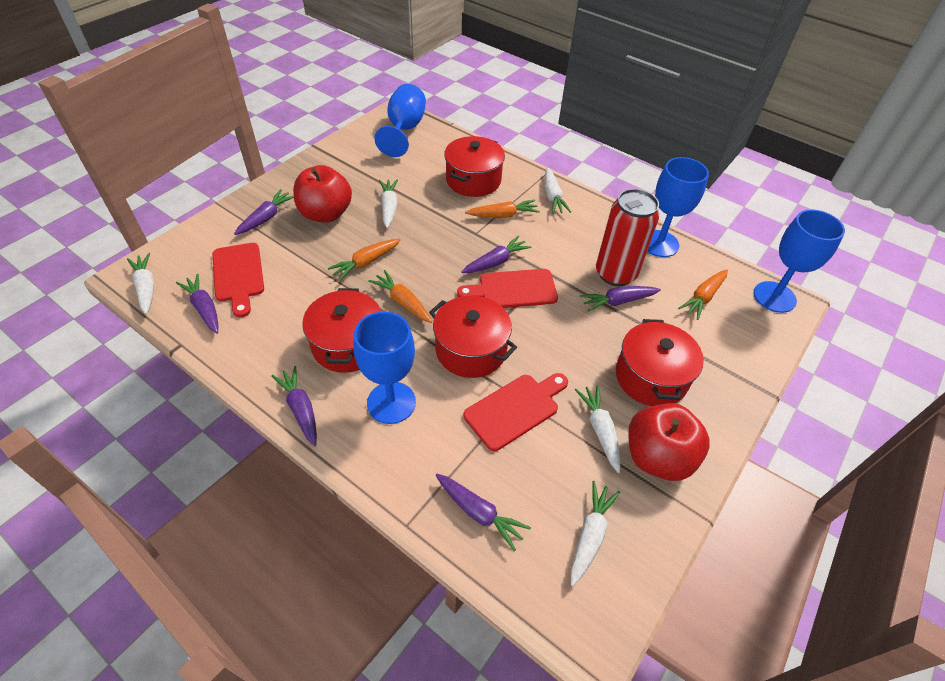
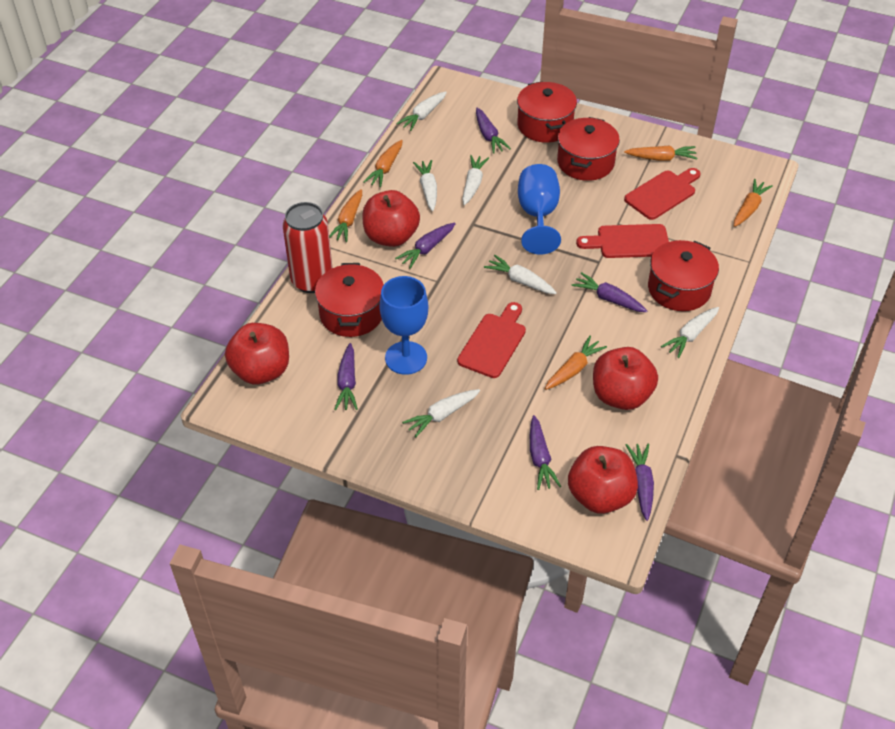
blue goblet: 4 -> 2
orange carrot: 4 -> 5
red apple: 2 -> 4
white carrot: 5 -> 6

